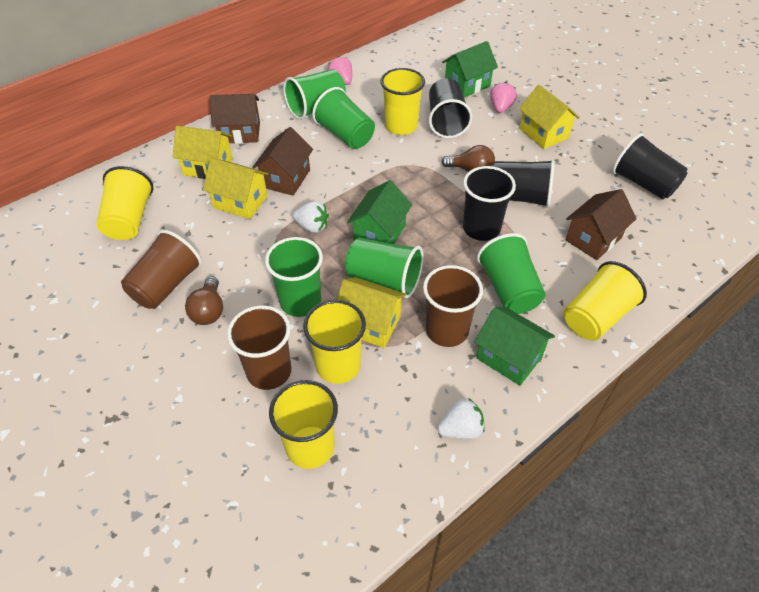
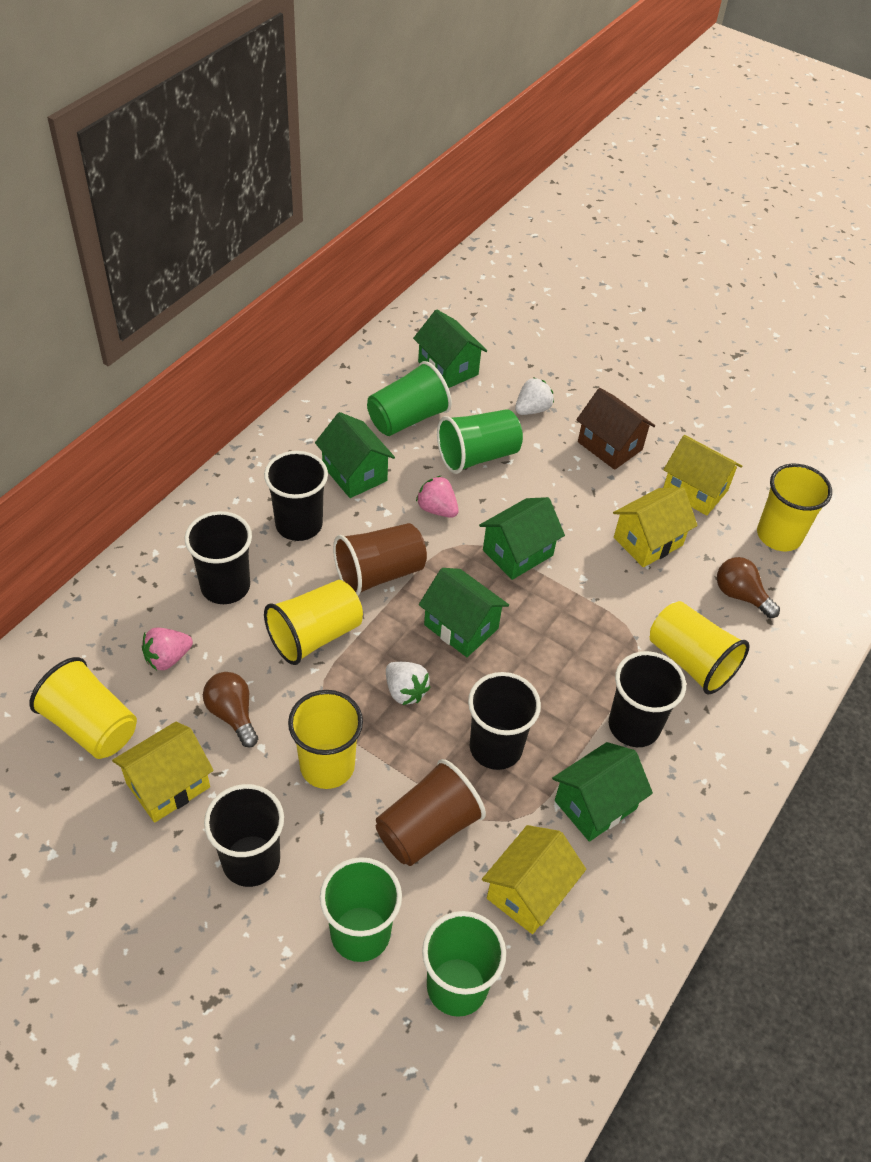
black cup: 4 -> 5
brown cup: 3 -> 2
brown house: 3 -> 1
green cup: 5 -> 4
green house: 3 -> 5

